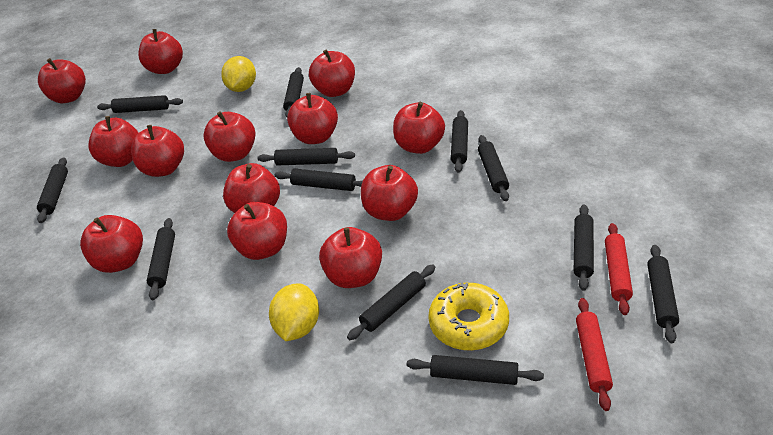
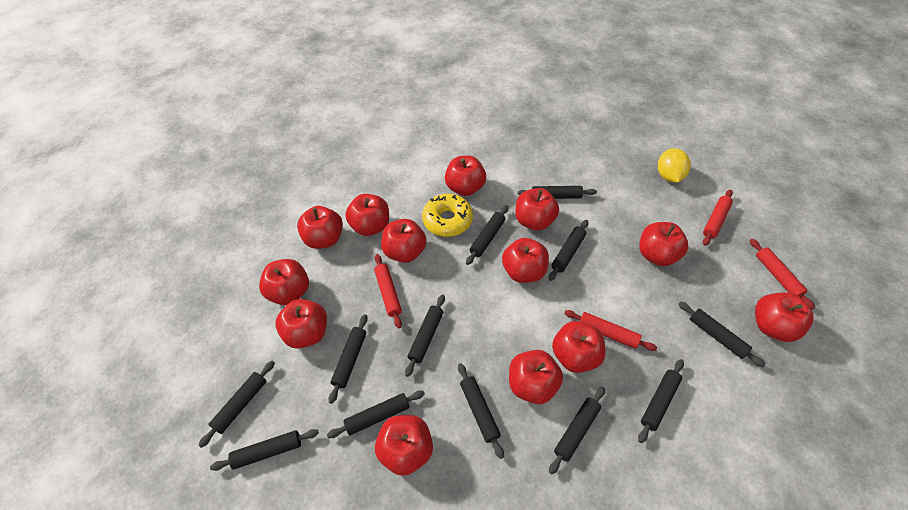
red rolling pin: 2 -> 4
yellow lemon: 2 -> 1

